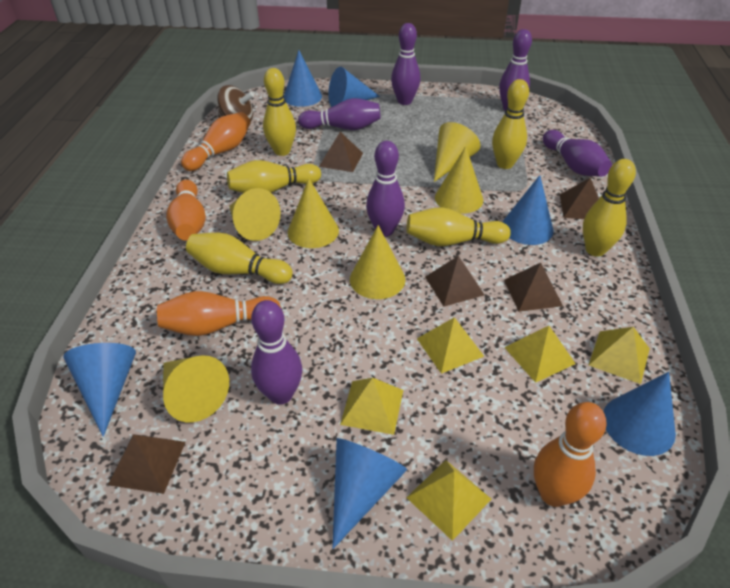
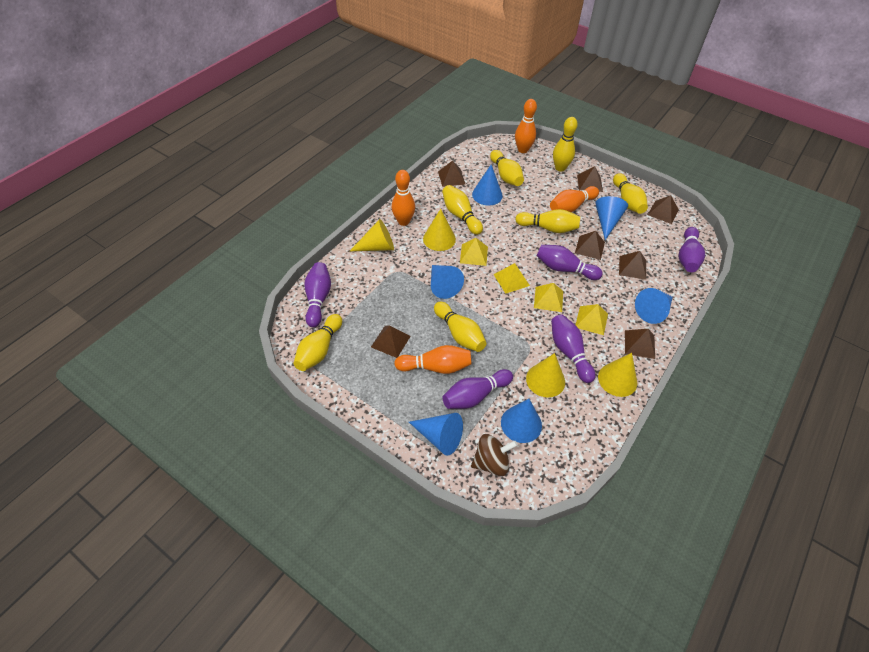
brown pyramid: 5 -> 7
purple bowling pin: 6 -> 5
yellow bowling pin: 6 -> 7
yellow cone: 6 -> 4
yellow pyramid: 5 -> 4

